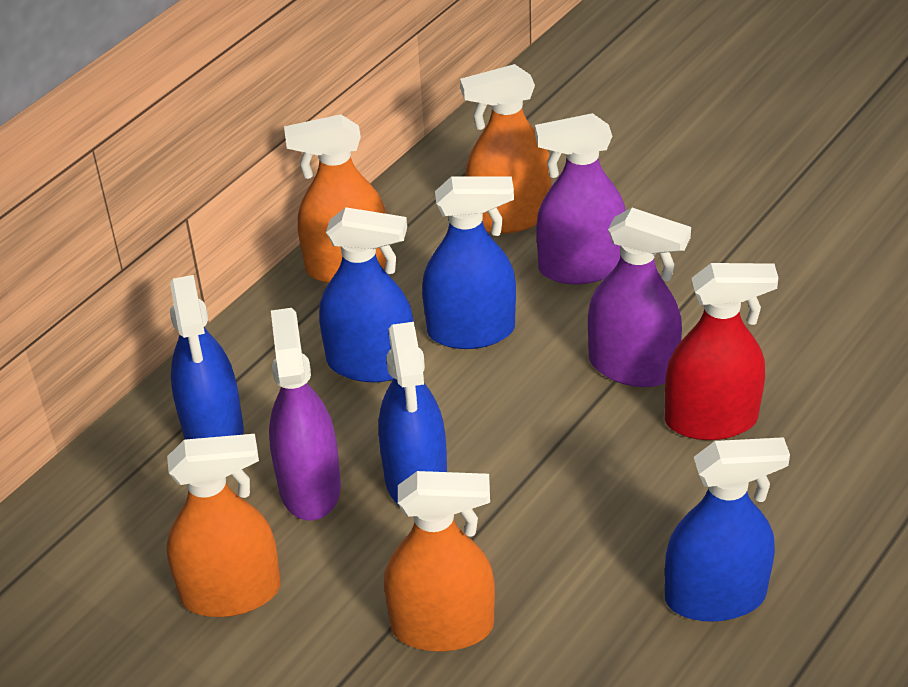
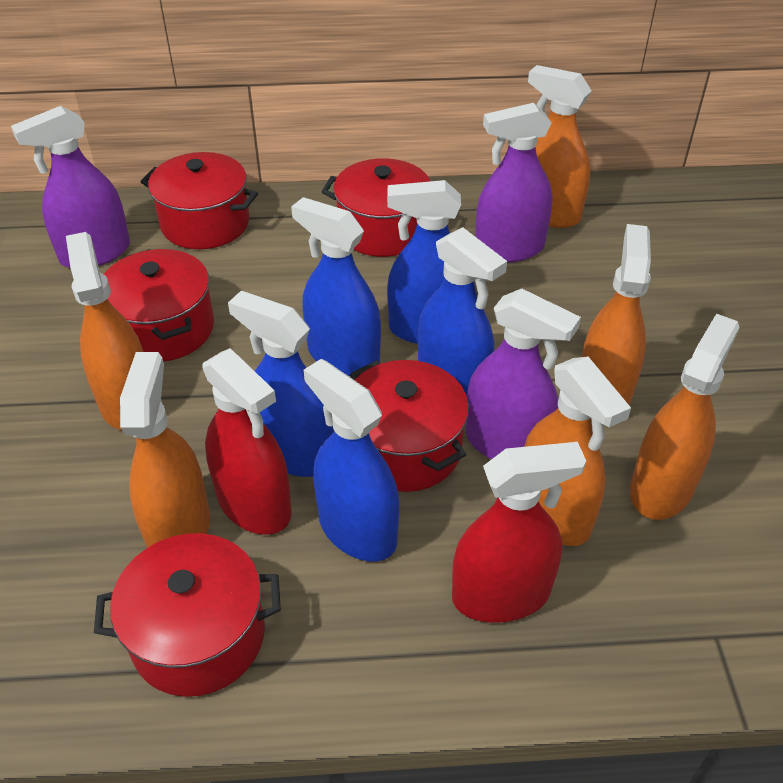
orange spray bottle: 4 -> 6
red pot: 0 -> 5
red spray bottle: 1 -> 2

